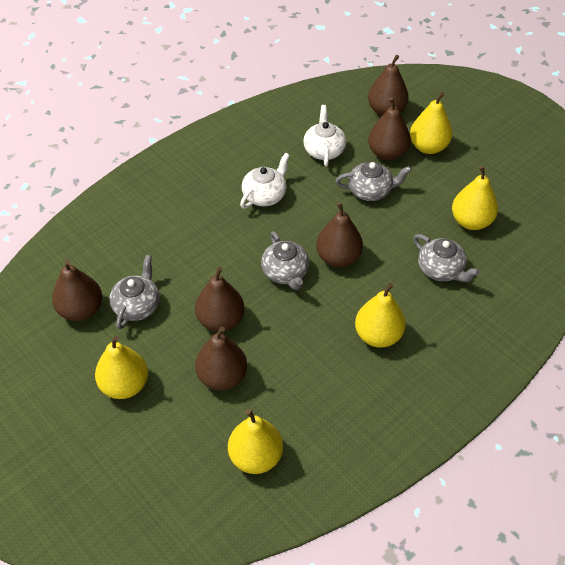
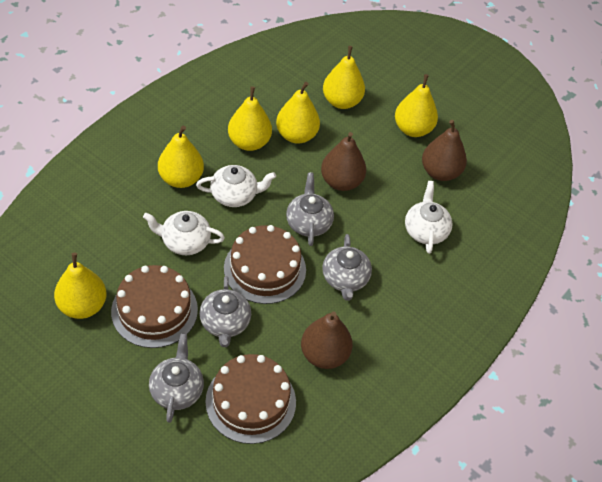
brown cake: 0 -> 3
brown pear: 6 -> 3
white teapot: 2 -> 3
yellow pear: 5 -> 6

